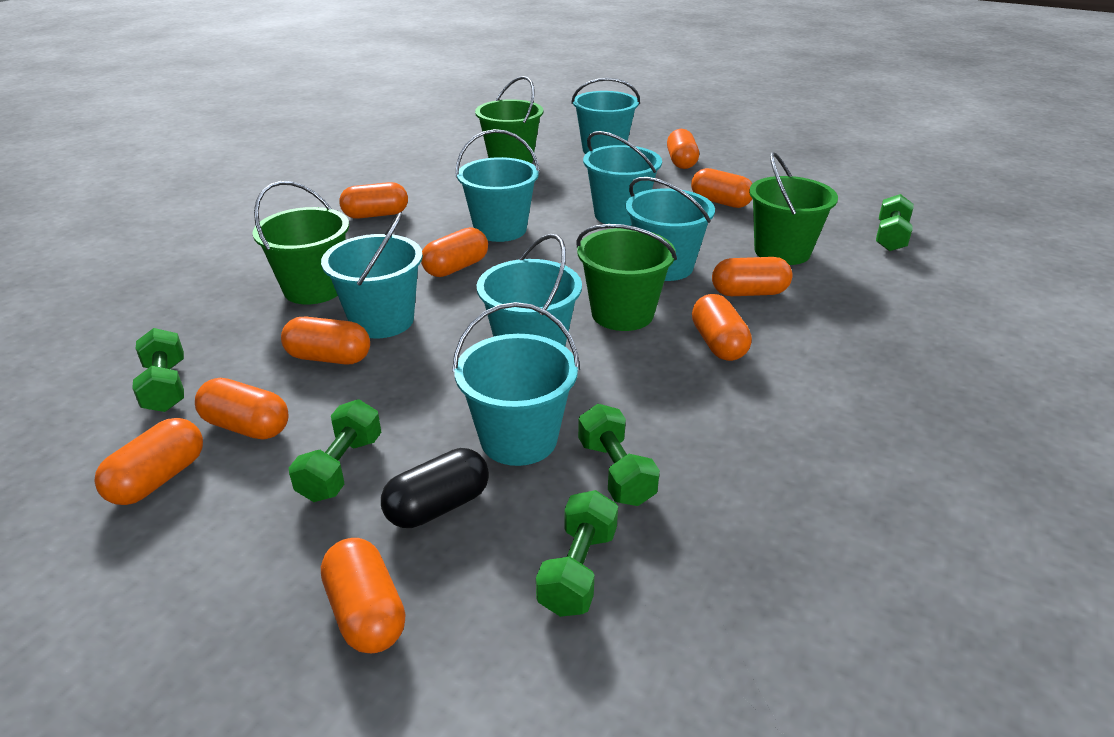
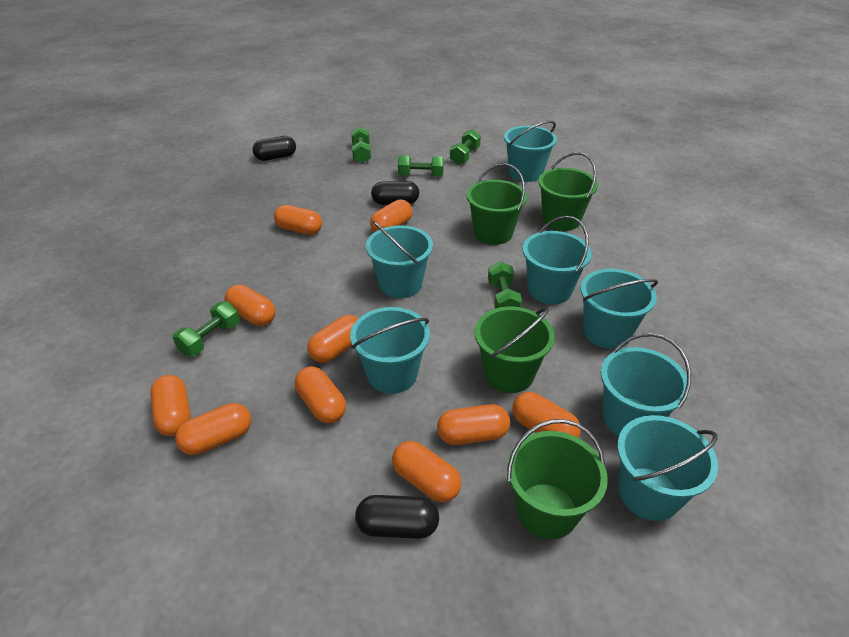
black capsule: 1 -> 3

